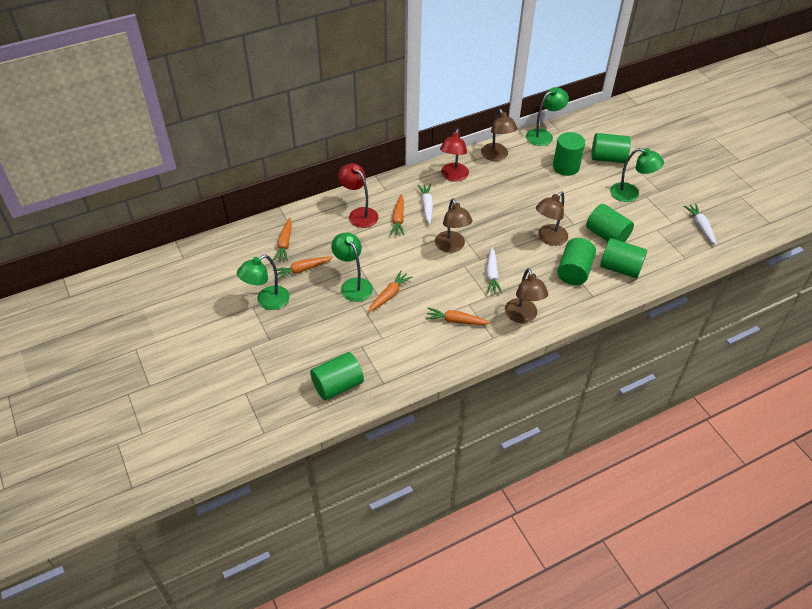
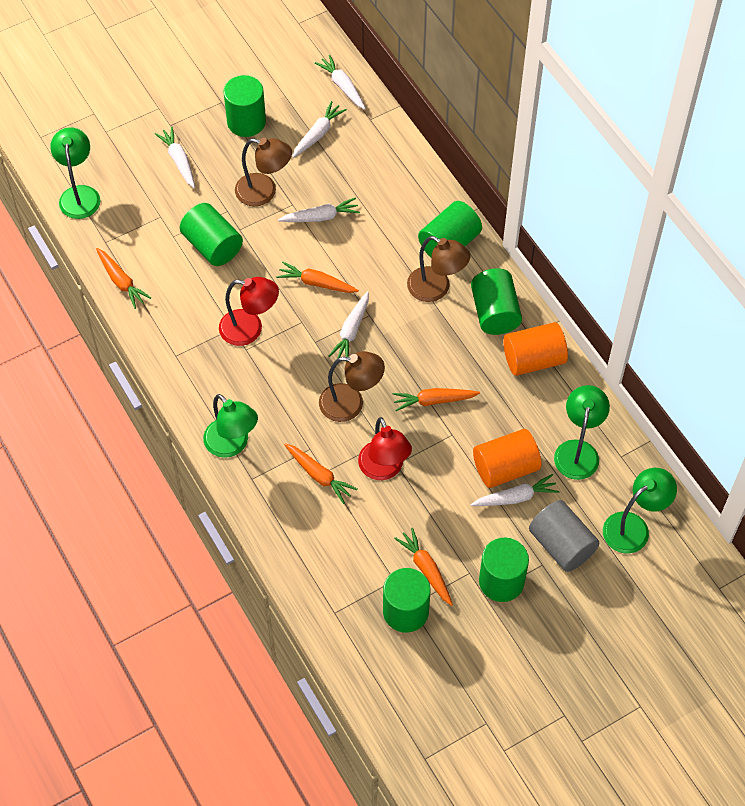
brown lamp: 4 -> 3
grey cylinder: 0 -> 1
orange cylinder: 0 -> 2
white carrot: 3 -> 6

